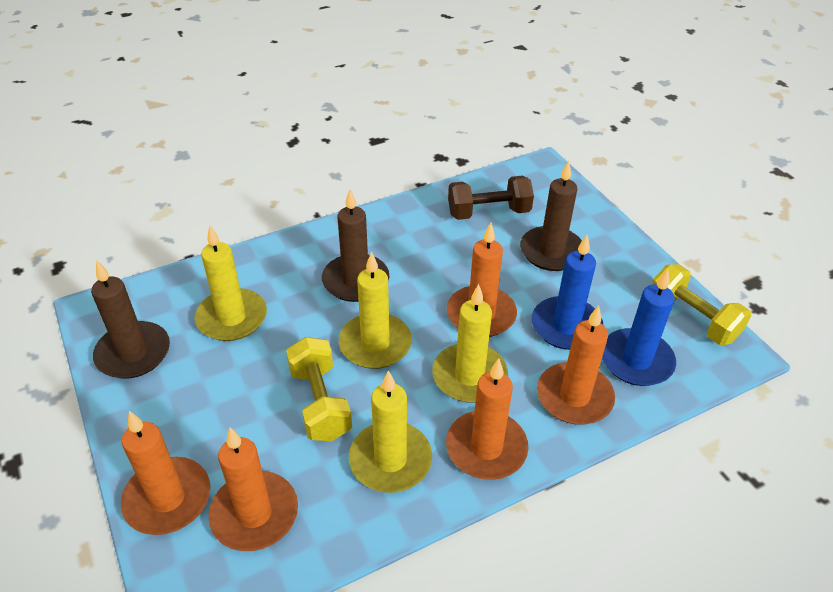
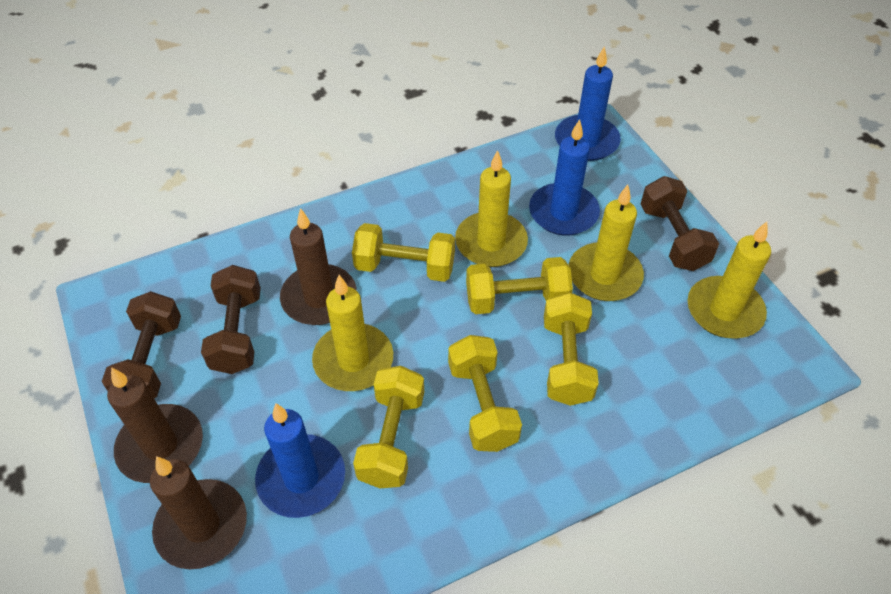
blue candle: 2 -> 3
brown dumbbell: 1 -> 3
orange candle: 5 -> 0
yellow dumbbell: 2 -> 5

